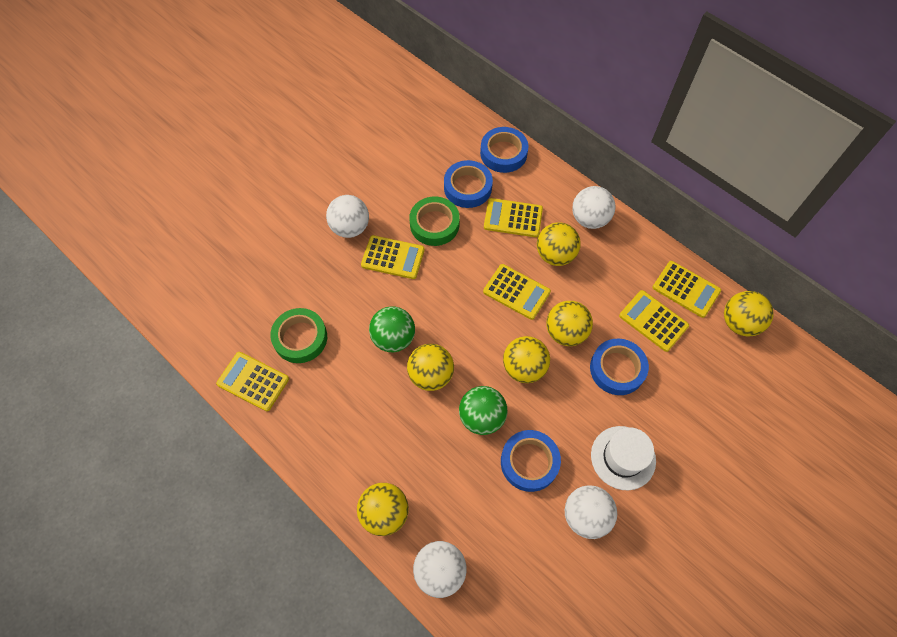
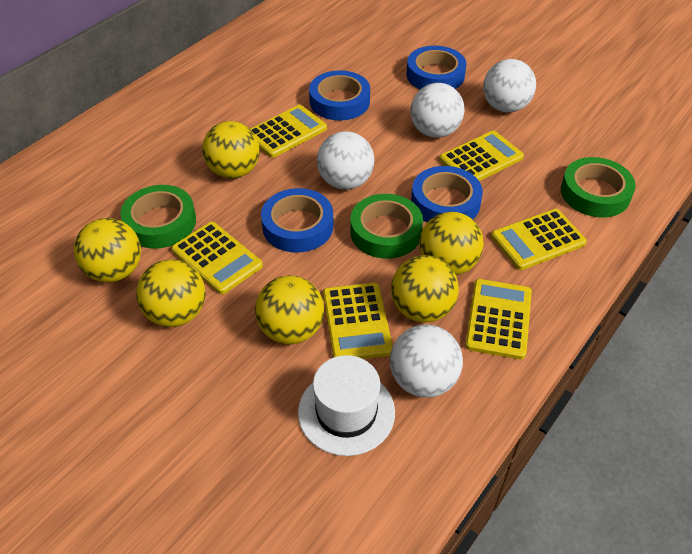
green ball: 2 -> 0
green tape: 2 -> 3

